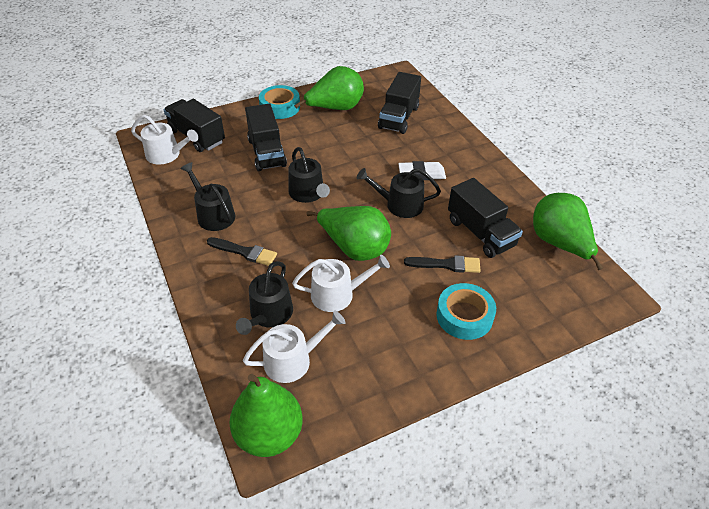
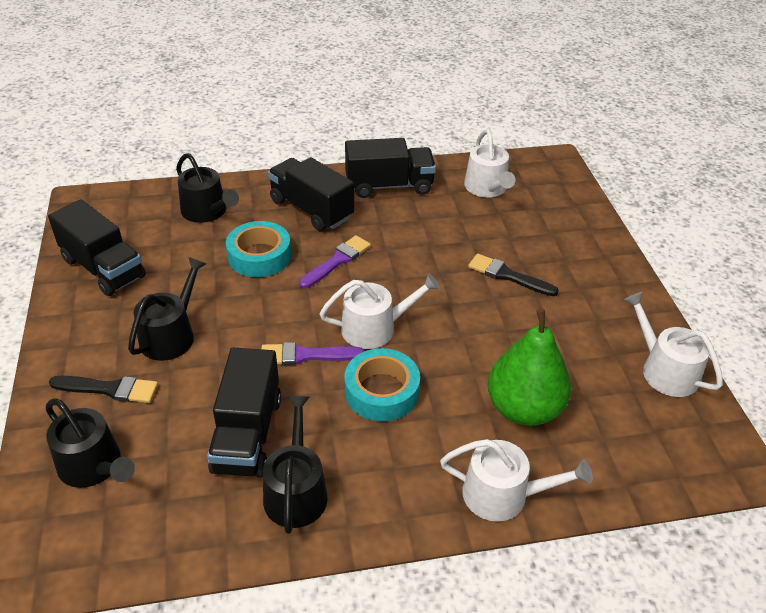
green pear: 4 -> 1
purple brush: 0 -> 2
white eraser: 1 -> 0
white watering can: 3 -> 4

